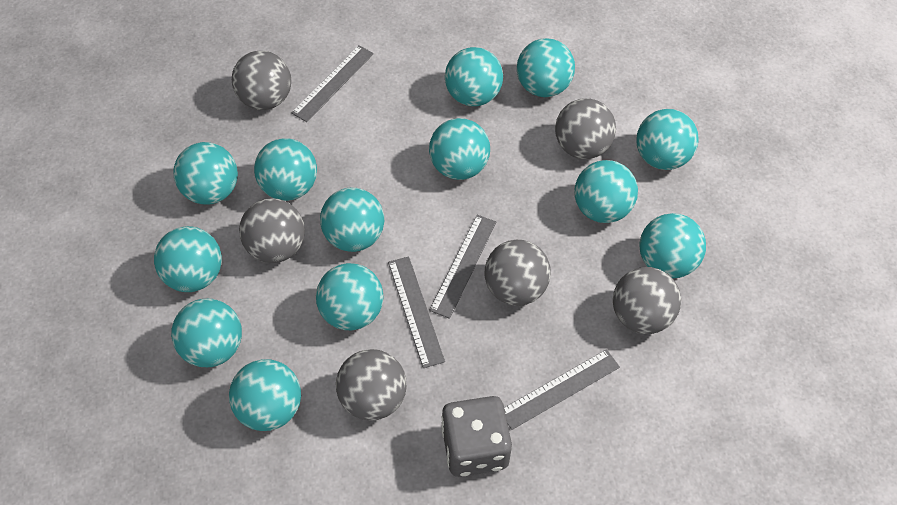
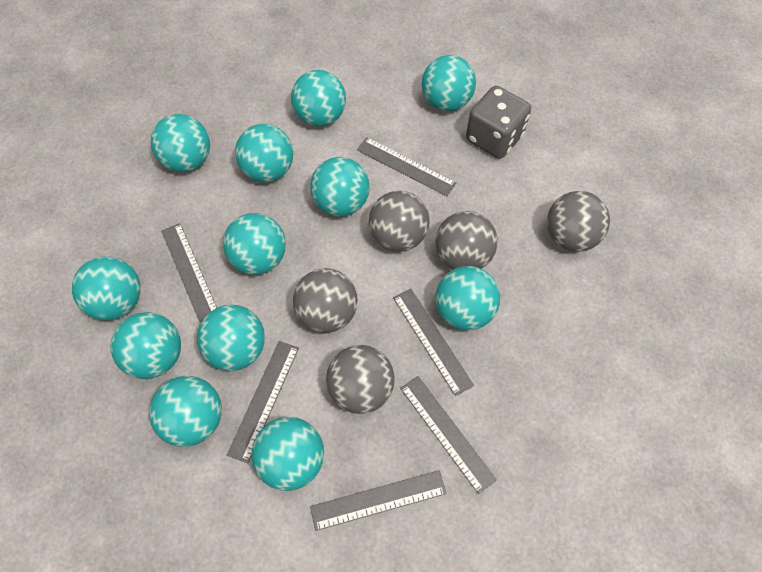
grey ball: 6 -> 5
grey ruler: 4 -> 6
turquoise ball: 13 -> 12

